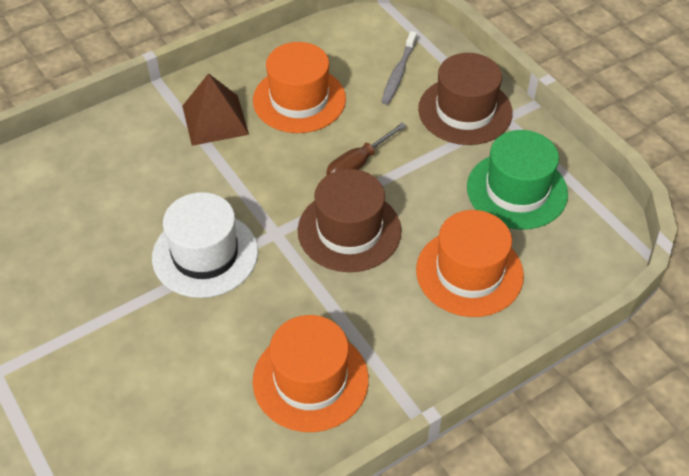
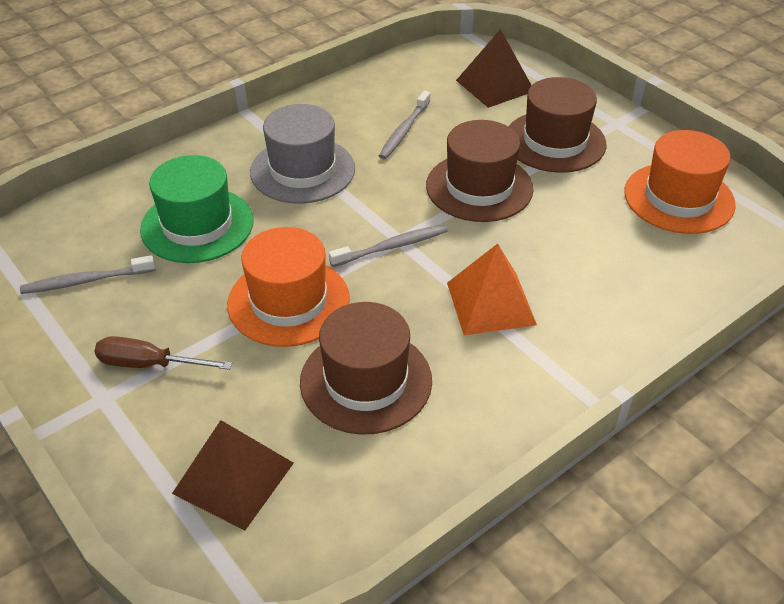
brown hat: 2 -> 3
brown pyramid: 1 -> 2
grey hat: 0 -> 1
grey toothbrush: 1 -> 3
orange hat: 3 -> 2
orange pyramid: 0 -> 1
white hat: 1 -> 0

